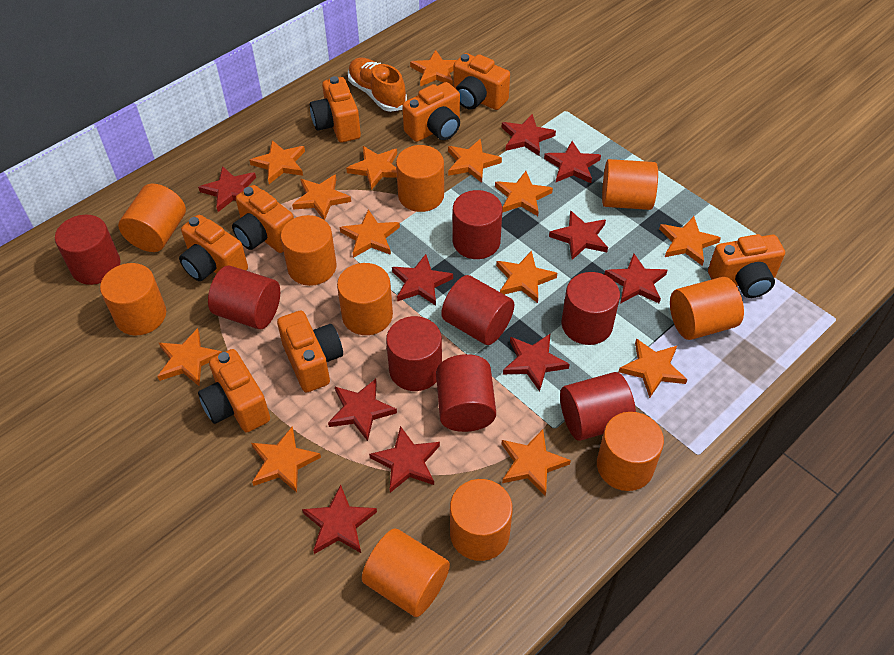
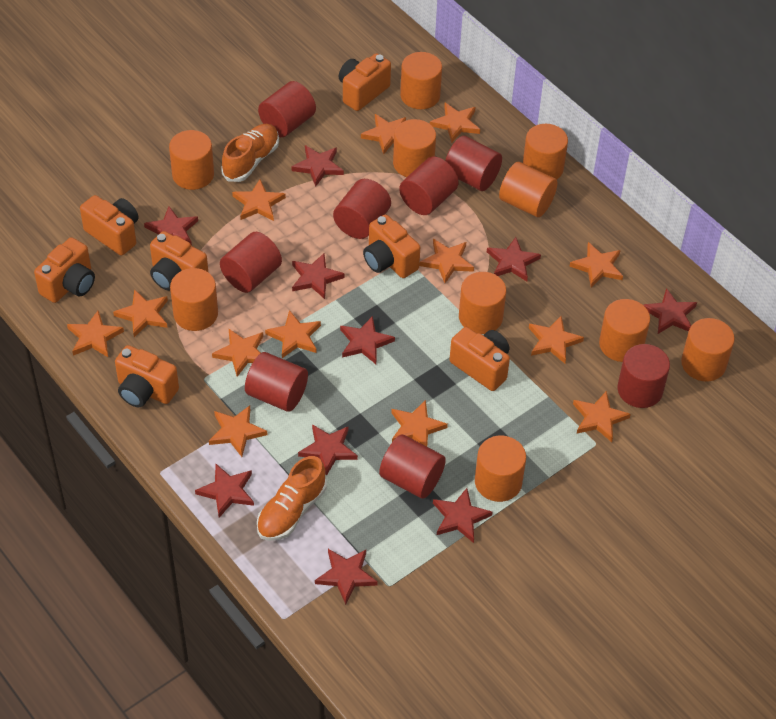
orange camera: 8 -> 7
orange shoe: 1 -> 2

